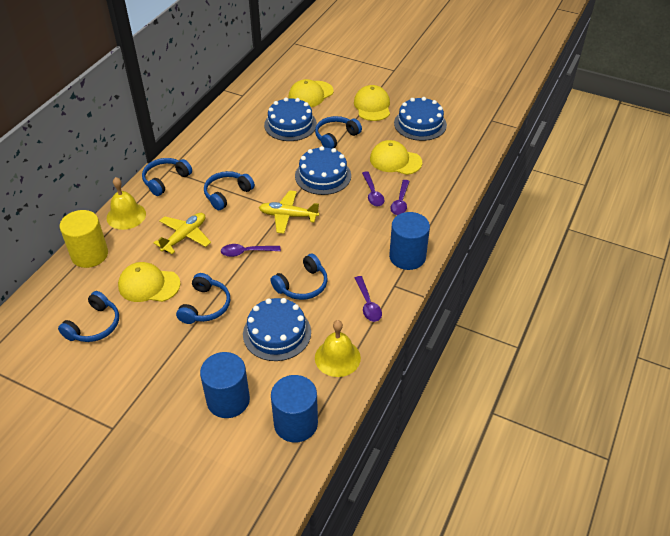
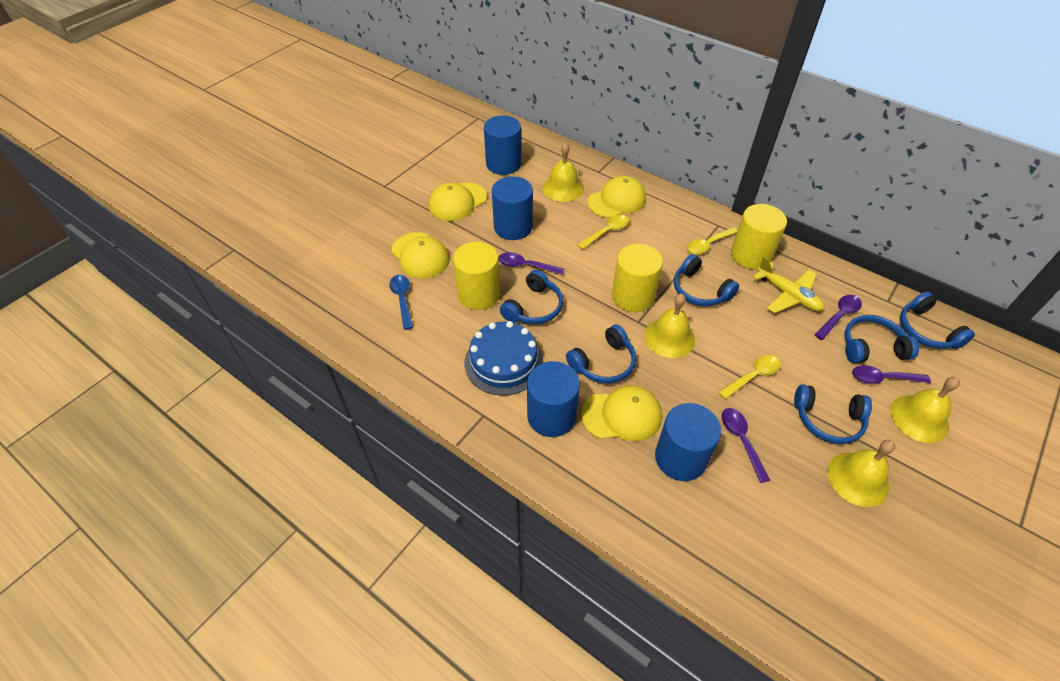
blue cake: 4 -> 1
blue cylinder: 3 -> 4
blue spoon: 0 -> 1
yellow bell: 2 -> 4
yellow cylinder: 1 -> 3
yellow plane: 2 -> 1
yellow spoon: 0 -> 3

